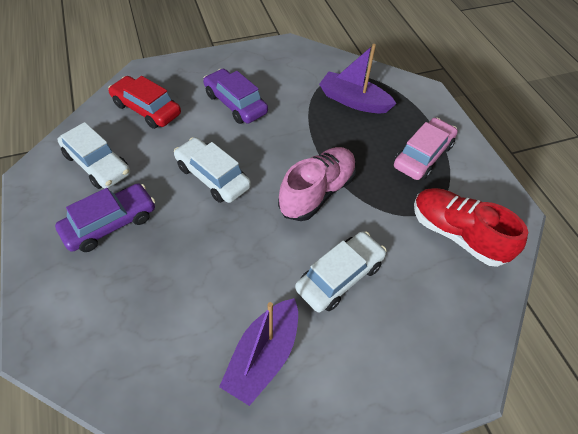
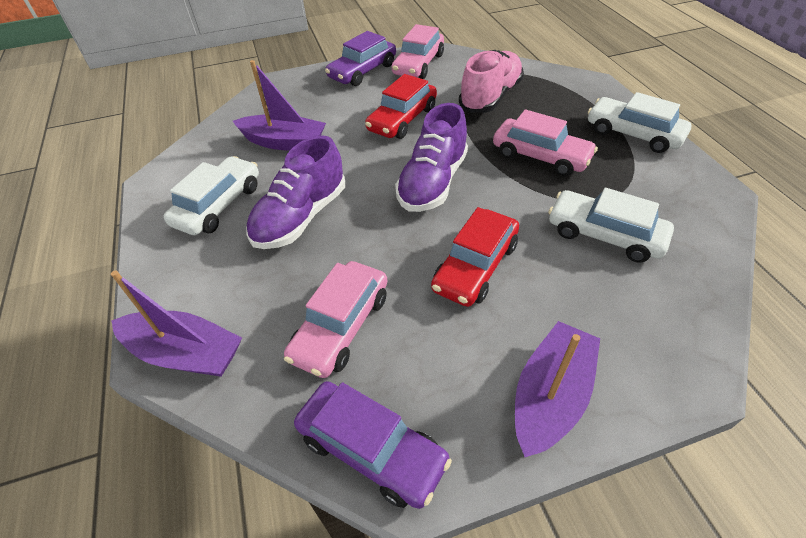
pink car: 1 -> 3
purple boat: 2 -> 3
purple shoe: 0 -> 2
red car: 1 -> 2
red shoe: 1 -> 0

